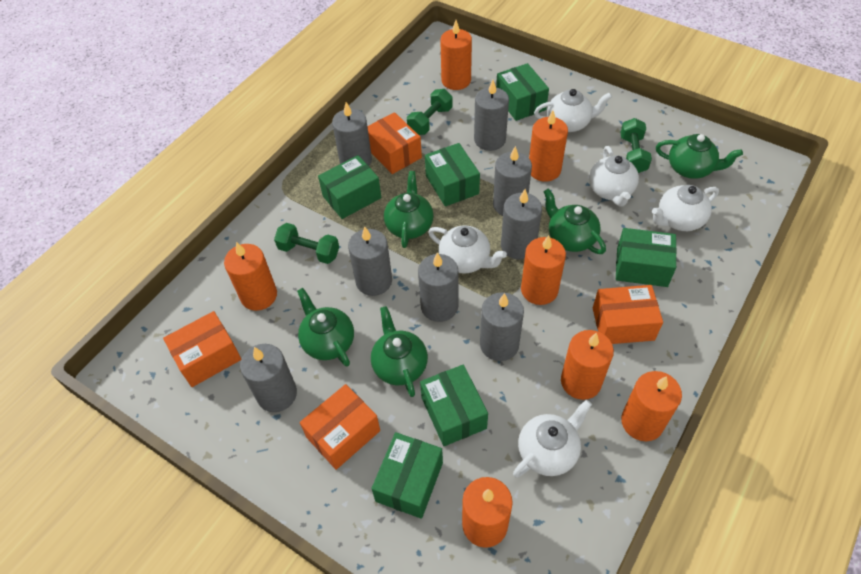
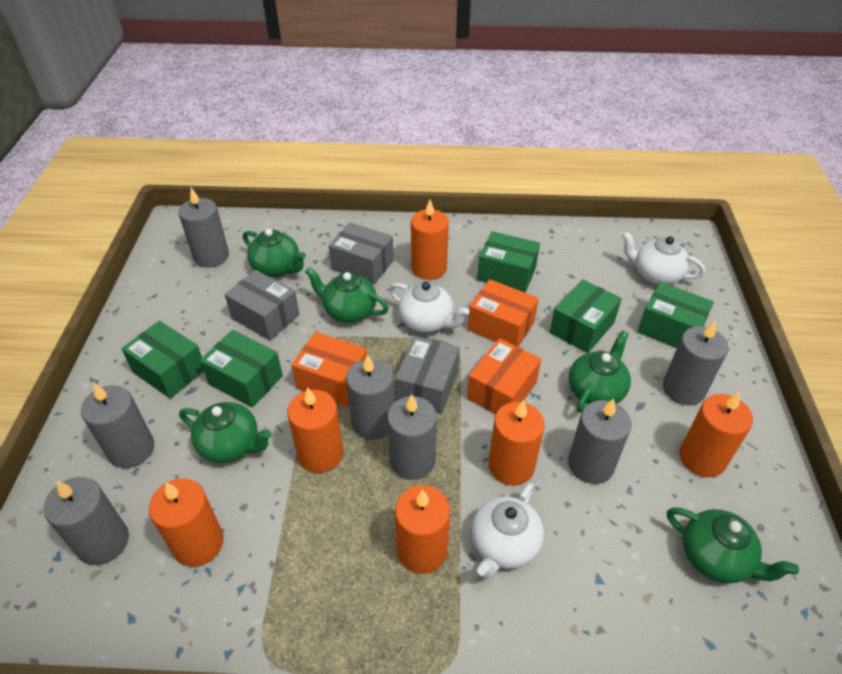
green box: 6 -> 5
green dumbbell: 3 -> 0
grey box: 0 -> 3
grey candle: 8 -> 7
orange box: 4 -> 3
orange candle: 7 -> 6
white teapot: 5 -> 3

